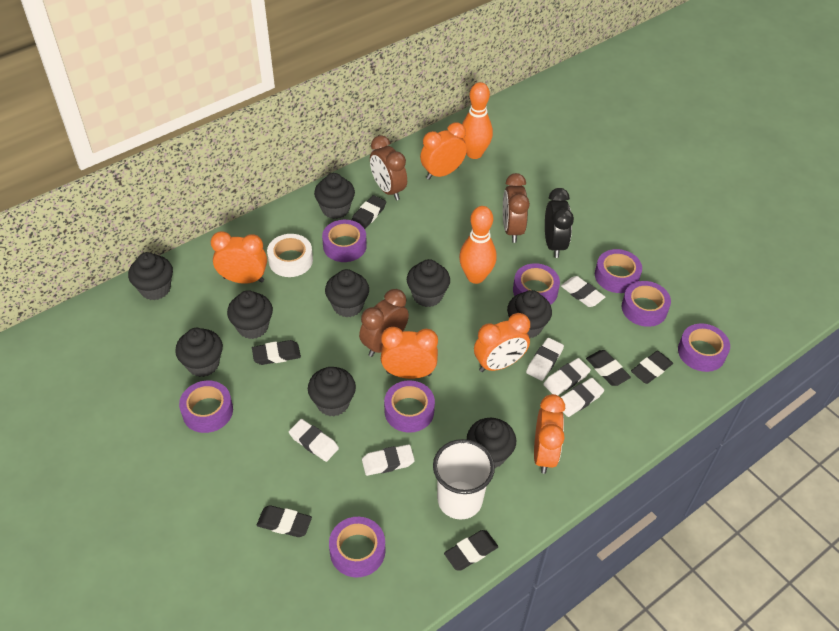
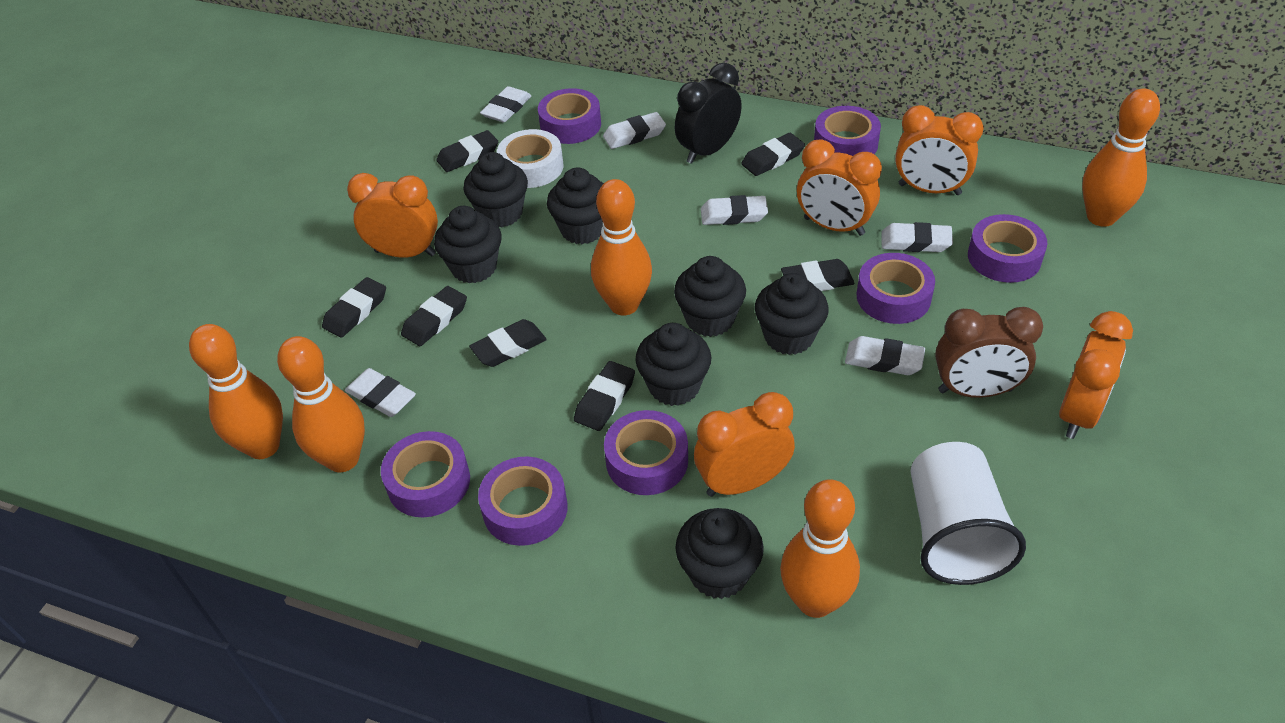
black cupcake: 9 -> 7
black eraser: 6 -> 7
brown clock: 3 -> 1
orange bowling pin: 2 -> 5
purple tape: 8 -> 7

